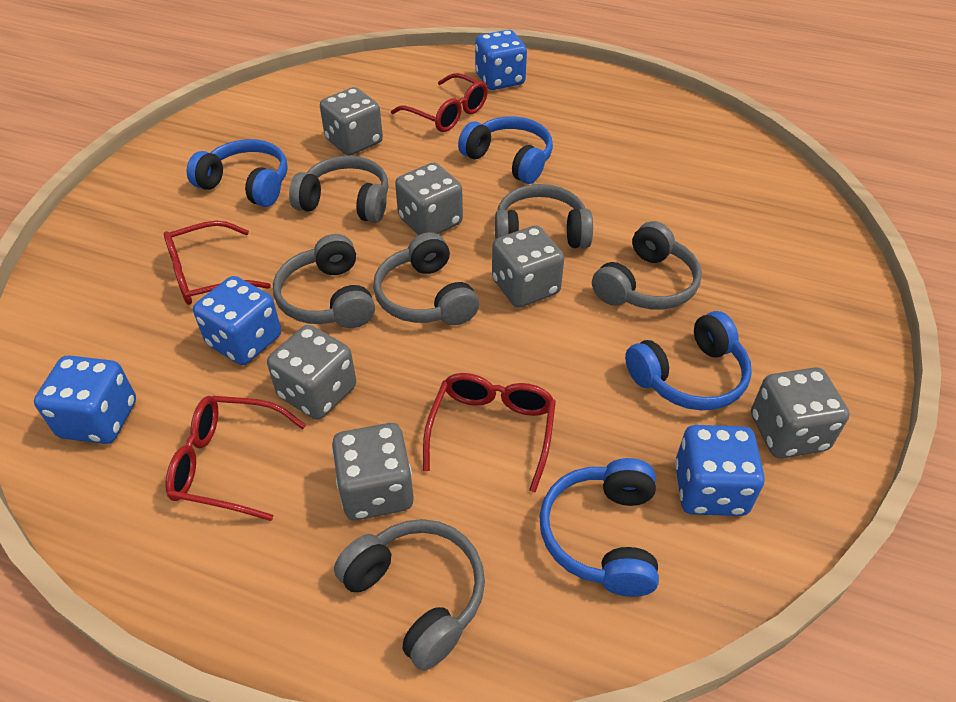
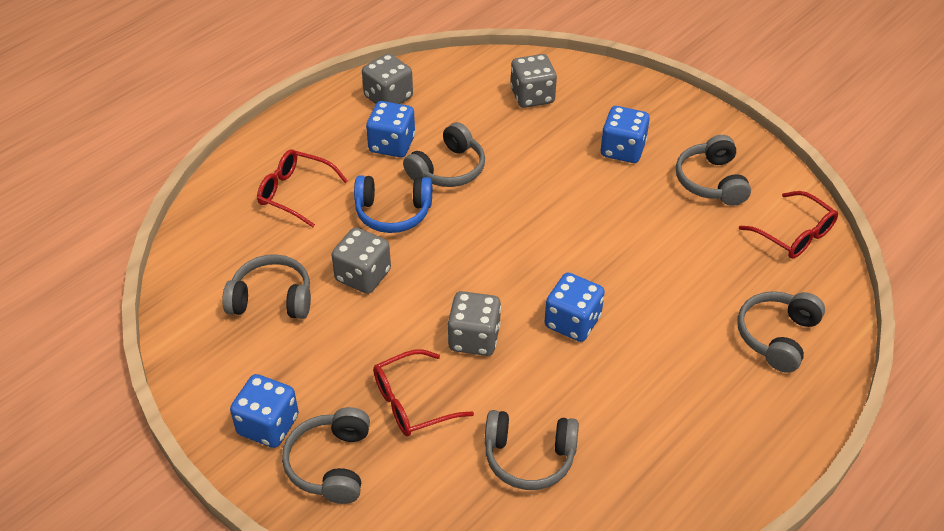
blue headphones: 4 -> 1
grey dice: 6 -> 4
red glasses: 4 -> 3

